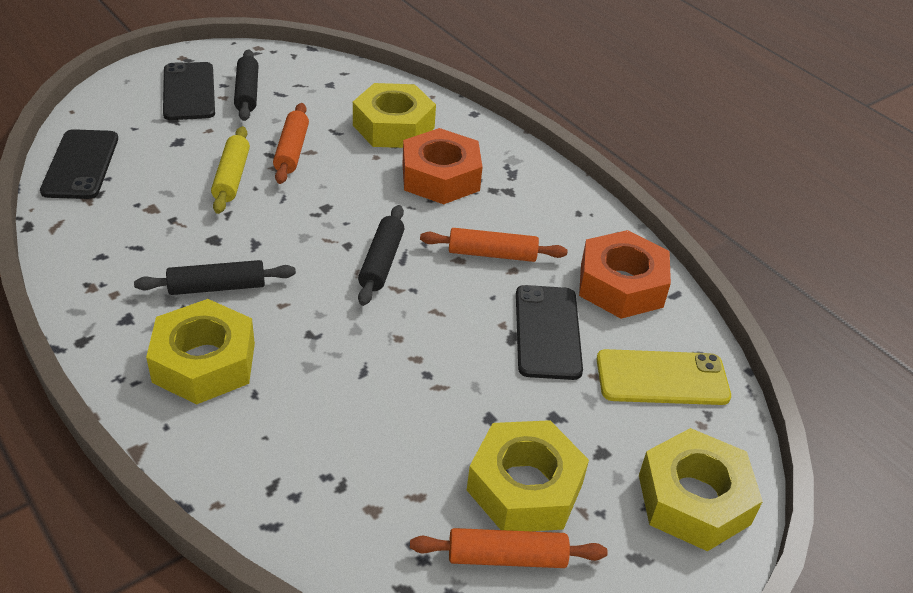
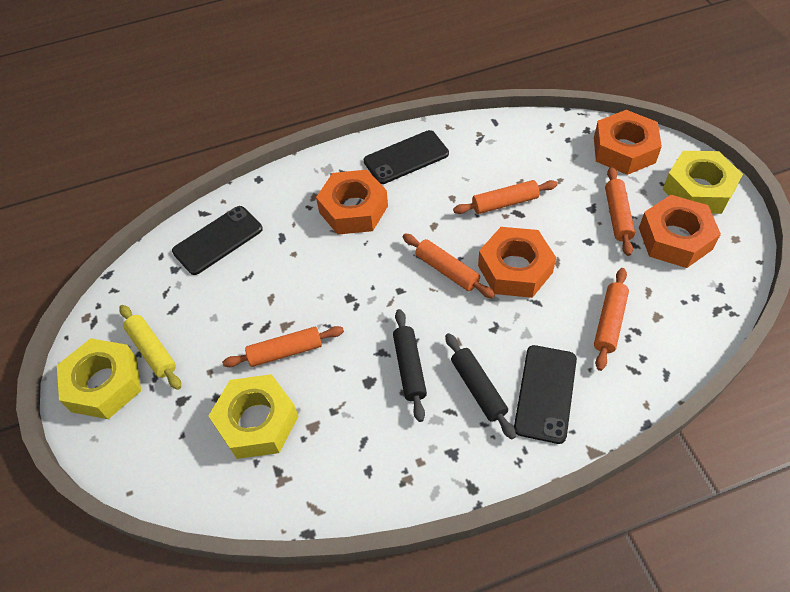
black rolling pin: 3 -> 2
orange nut: 2 -> 4
orange rolling pin: 3 -> 5
yellow nut: 4 -> 3
yellow phone: 1 -> 0

